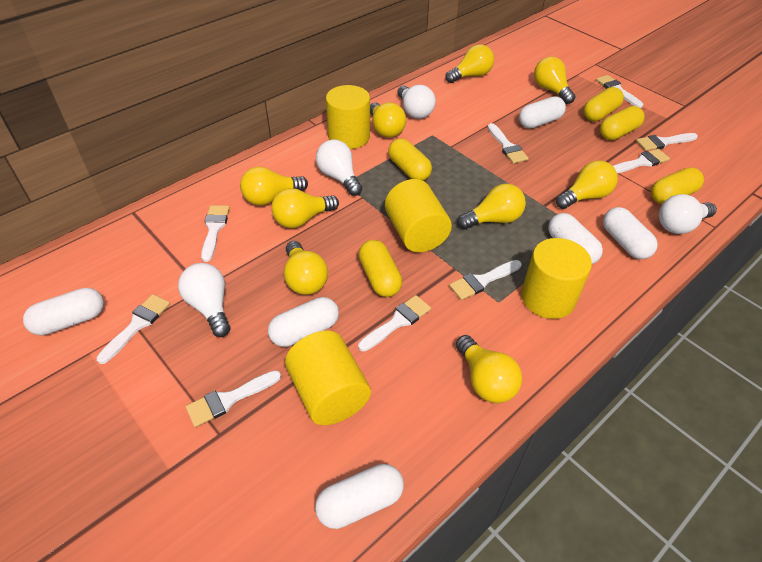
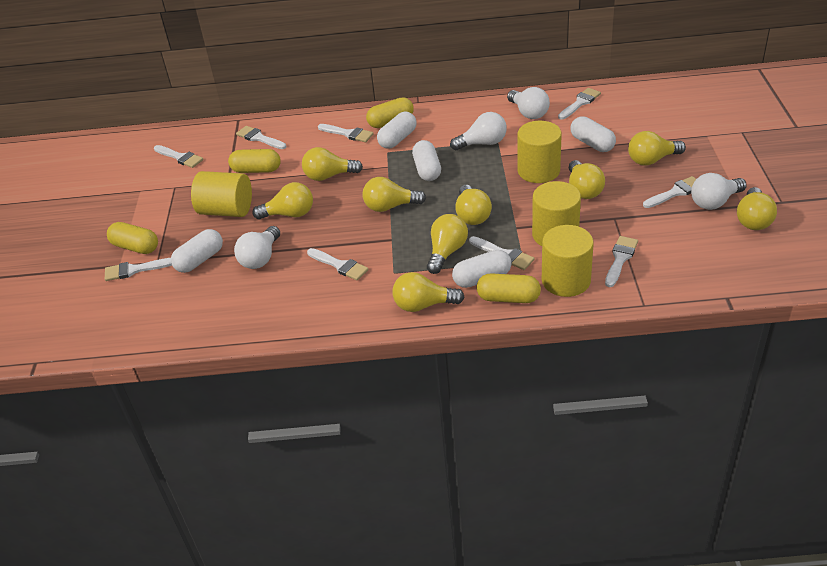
white capsule: 6 -> 5
yellow capsule: 5 -> 4

